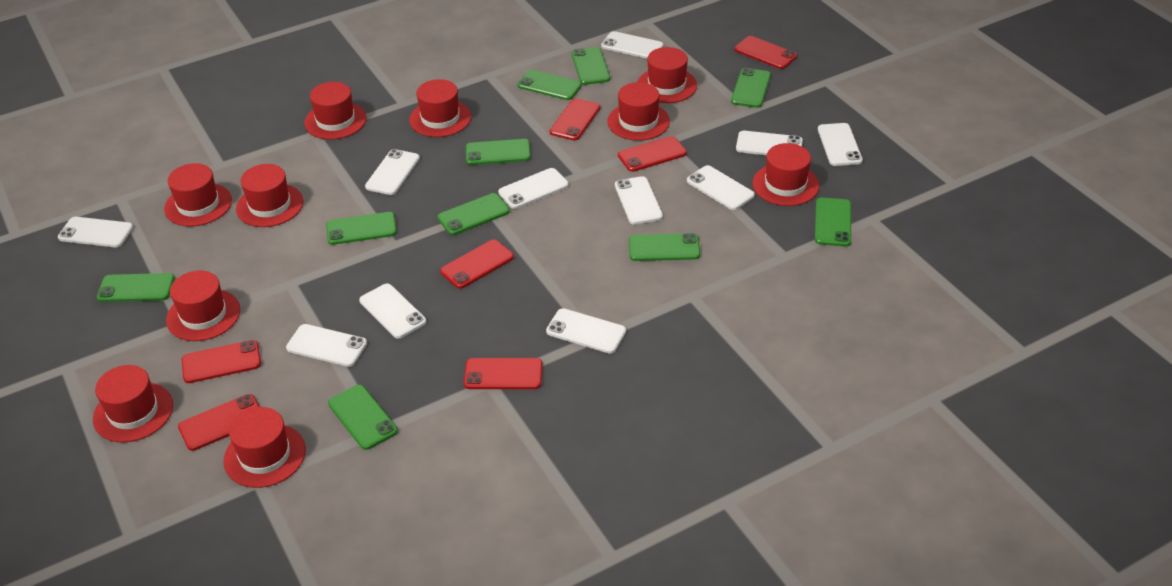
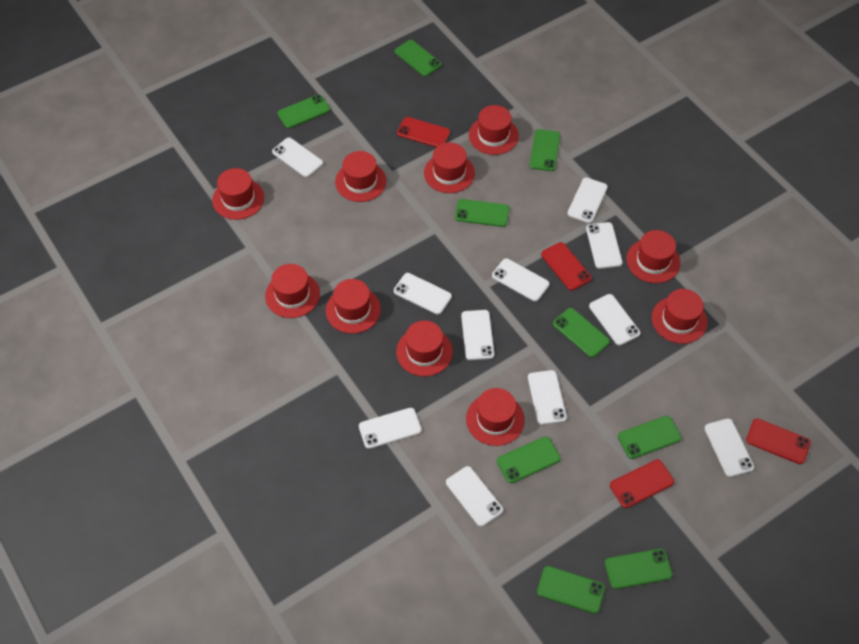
green phone: 10 -> 9
red phone: 7 -> 4

